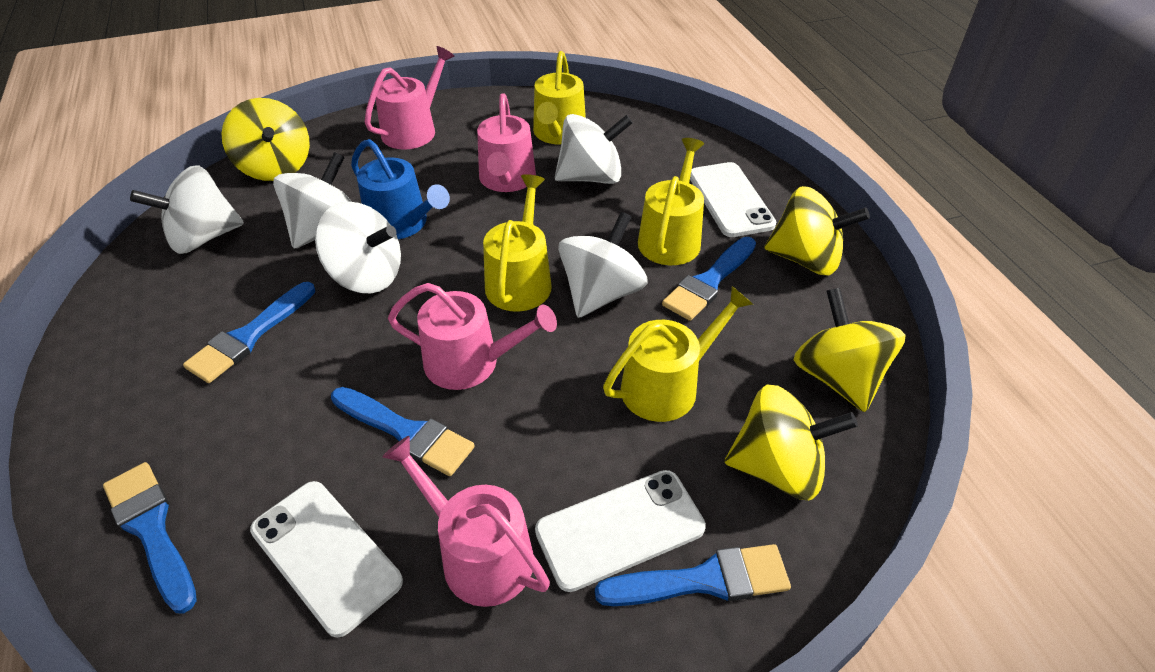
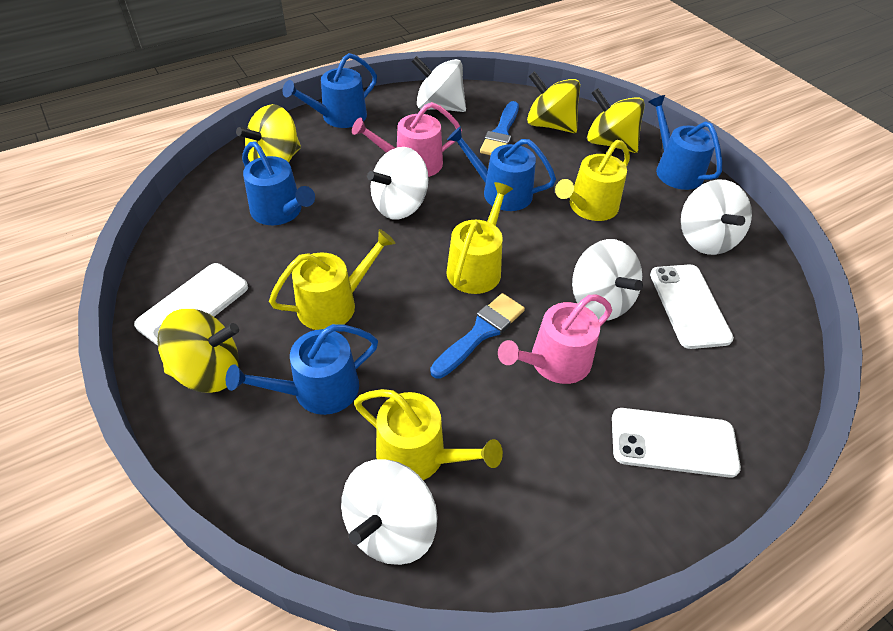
blue brush: 5 -> 2
blue watering can: 1 -> 5
pink watering can: 4 -> 2

